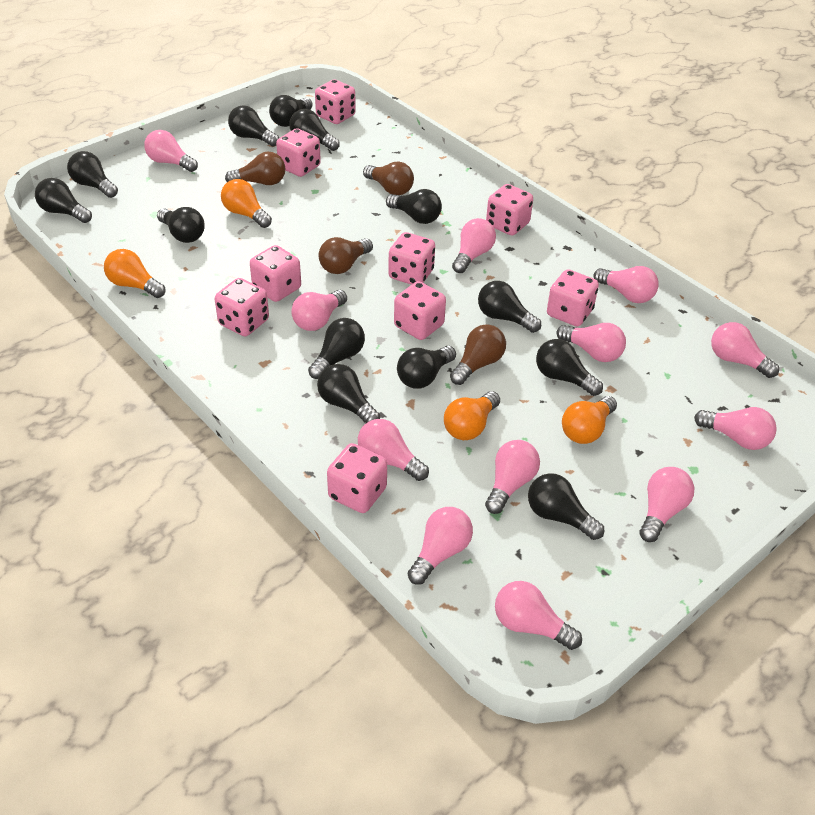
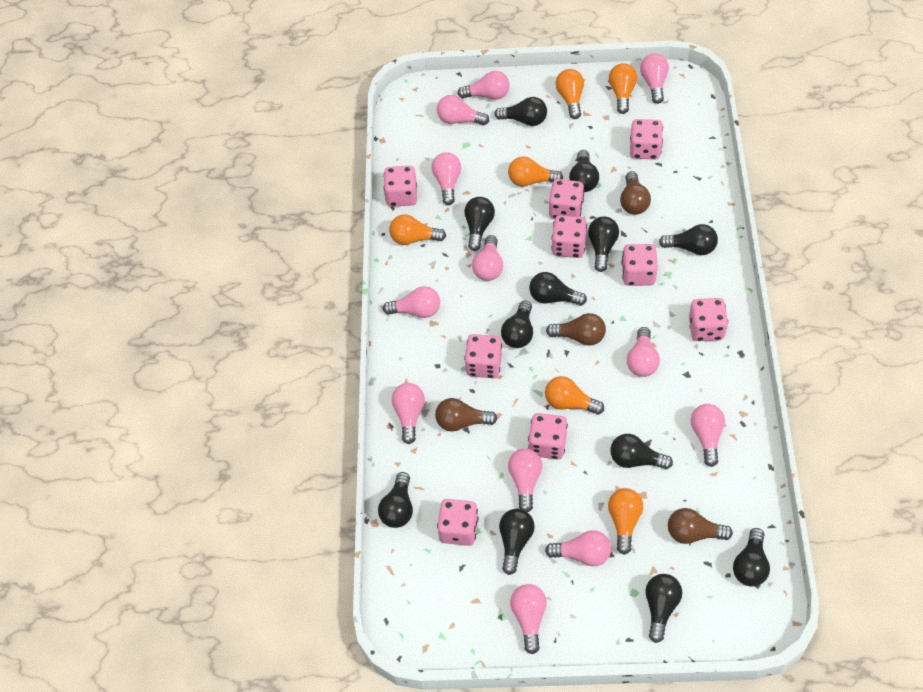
black light bulb: 13 -> 12
orange light bulb: 4 -> 6

